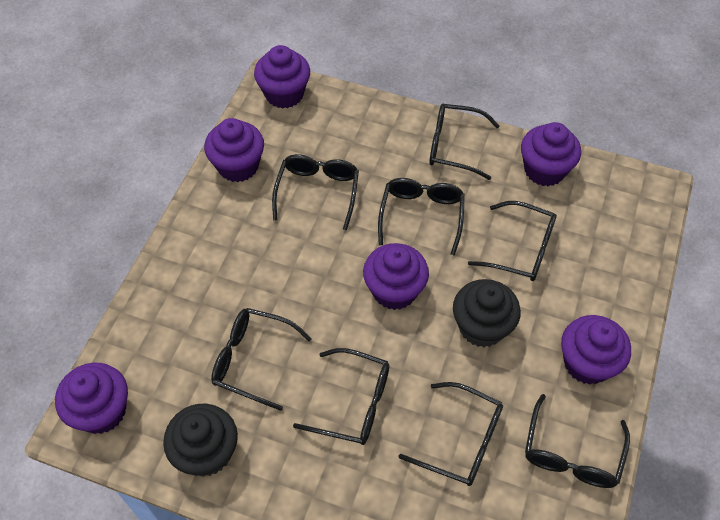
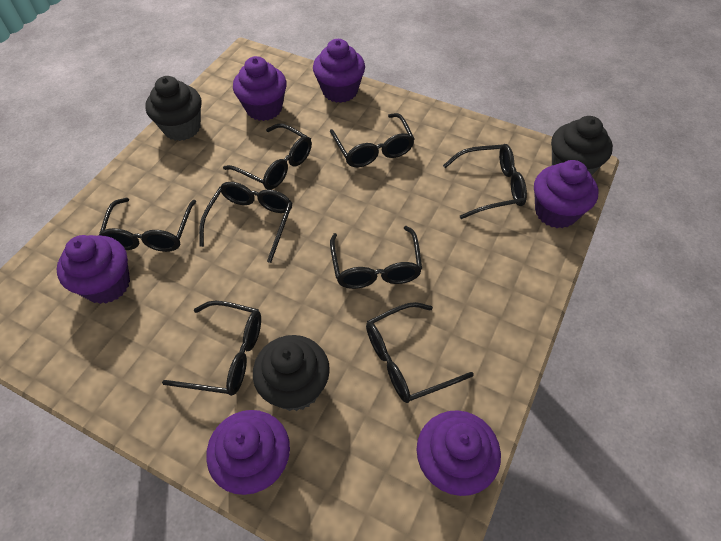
black cupcake: 2 -> 3

